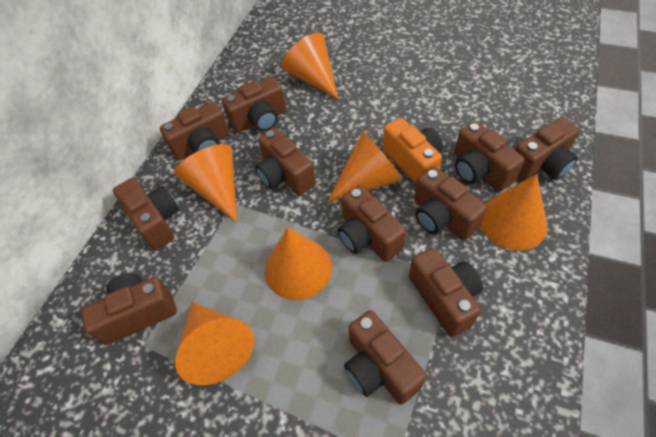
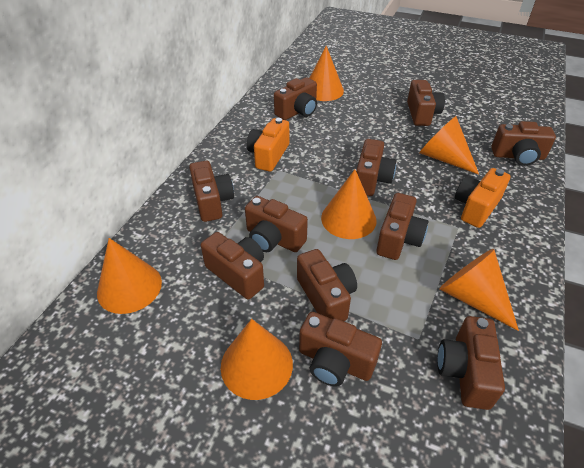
orange camera: 1 -> 2

